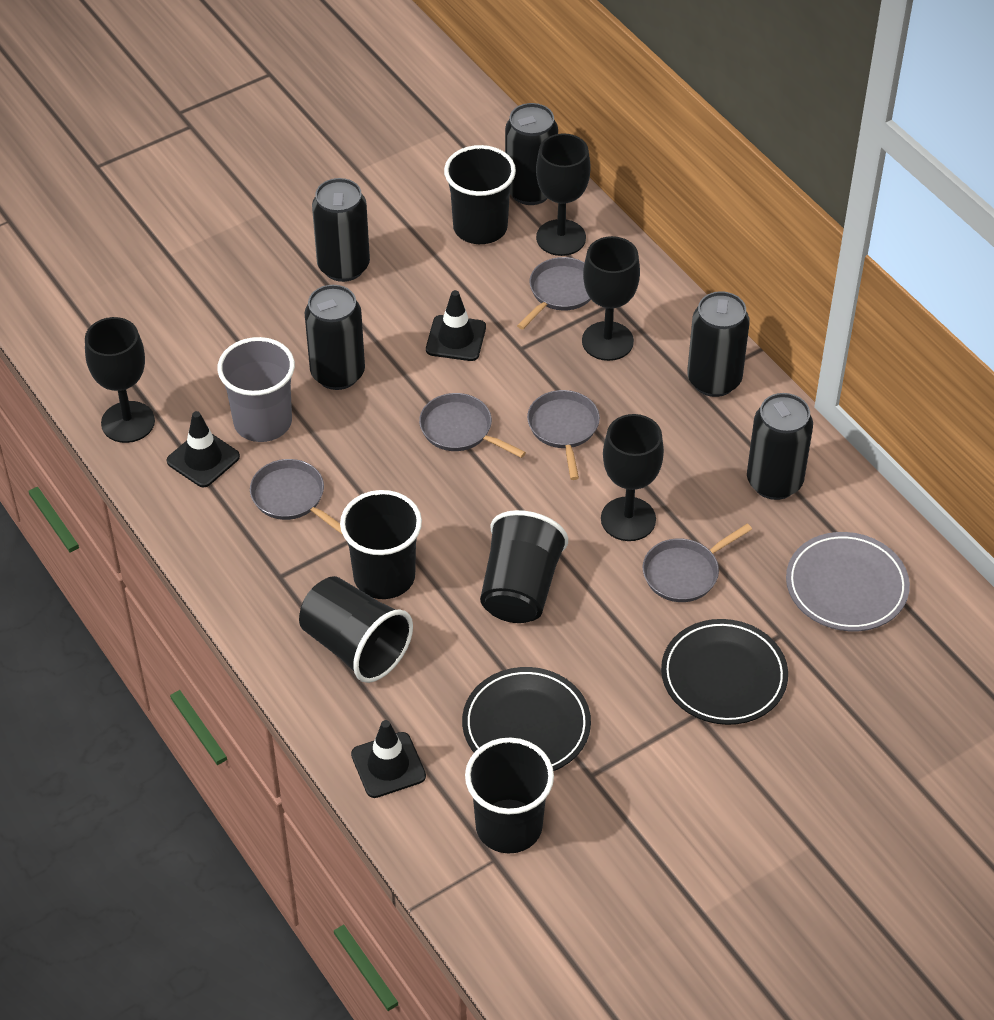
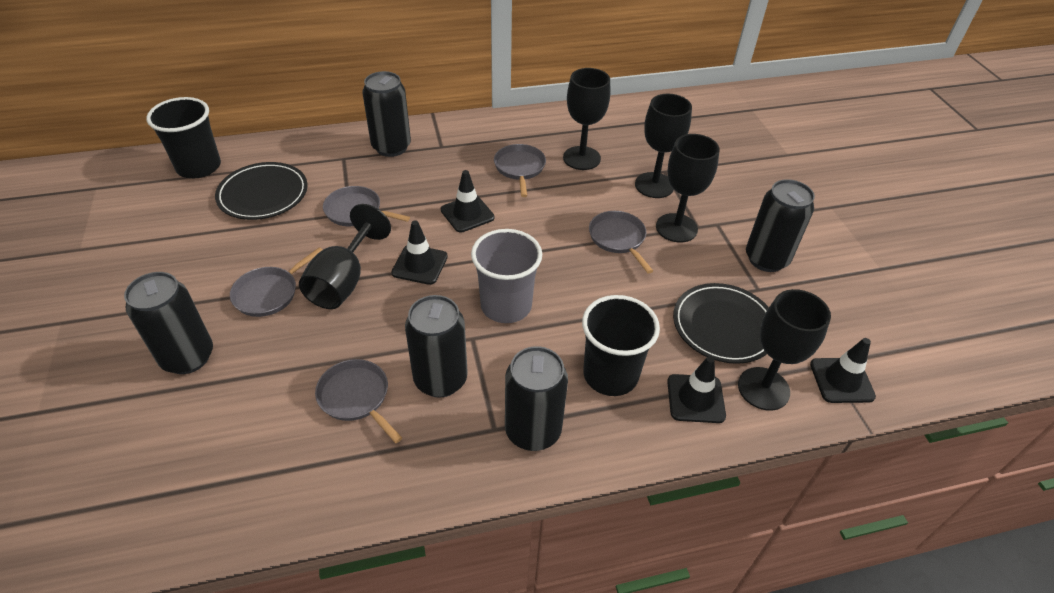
black cup: 5 -> 2
black goblet: 4 -> 5
black traffic cone: 3 -> 4
grey plate: 1 -> 0

